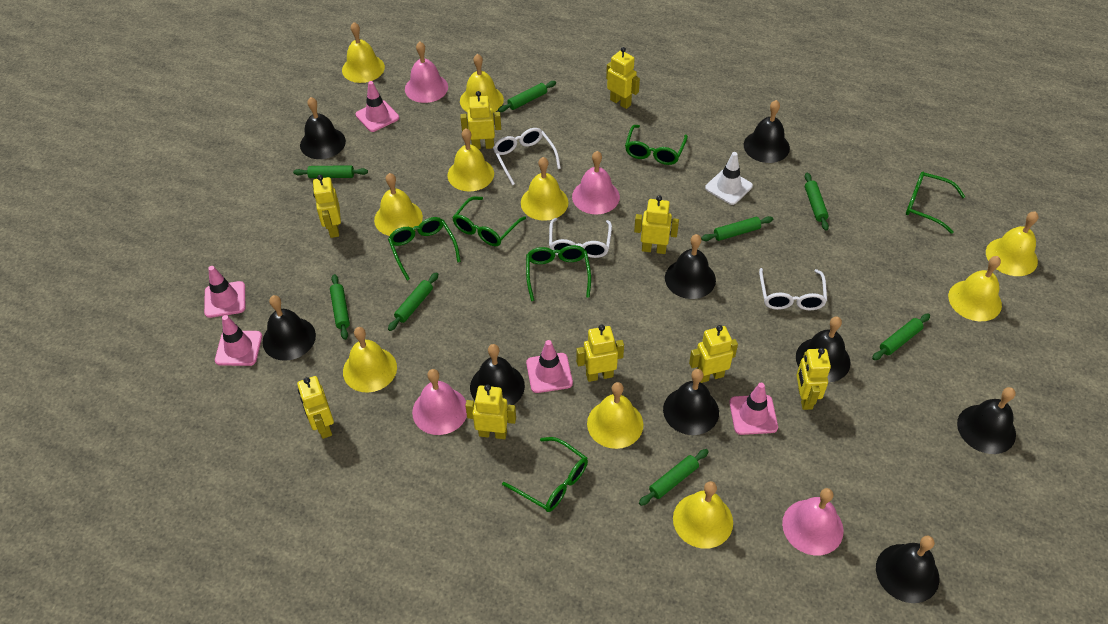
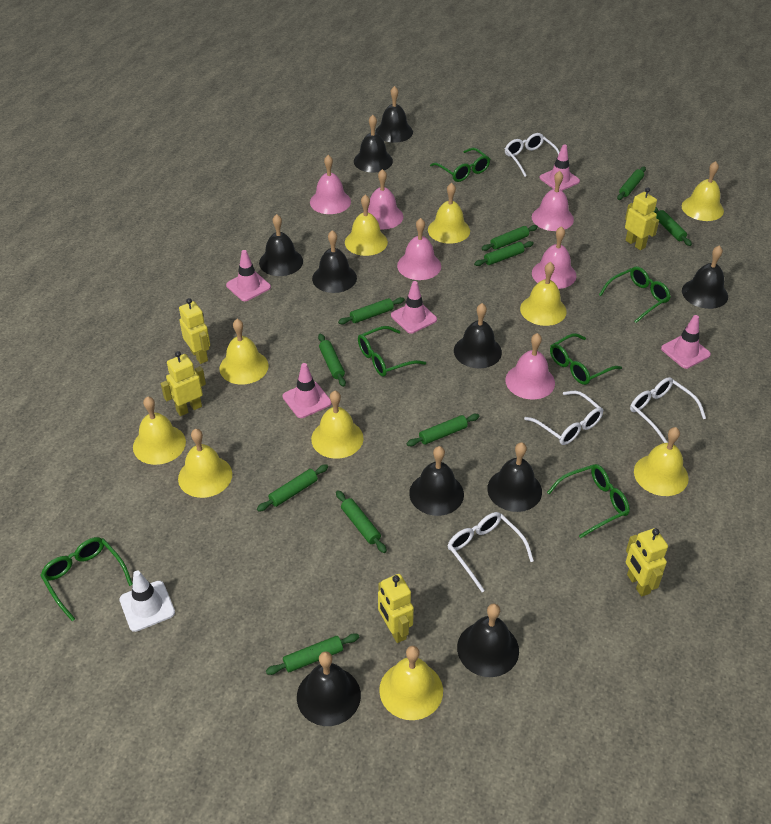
black bell: 9 -> 10
green rolling pin: 8 -> 10
pink bell: 4 -> 6
white glasses: 3 -> 4
yellow robot: 9 -> 5

